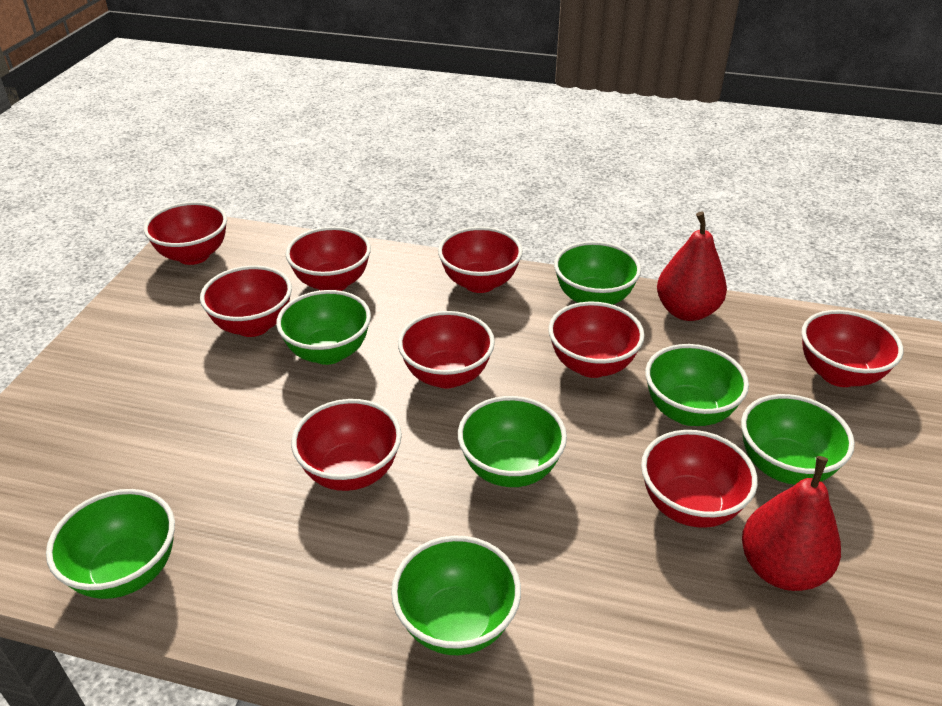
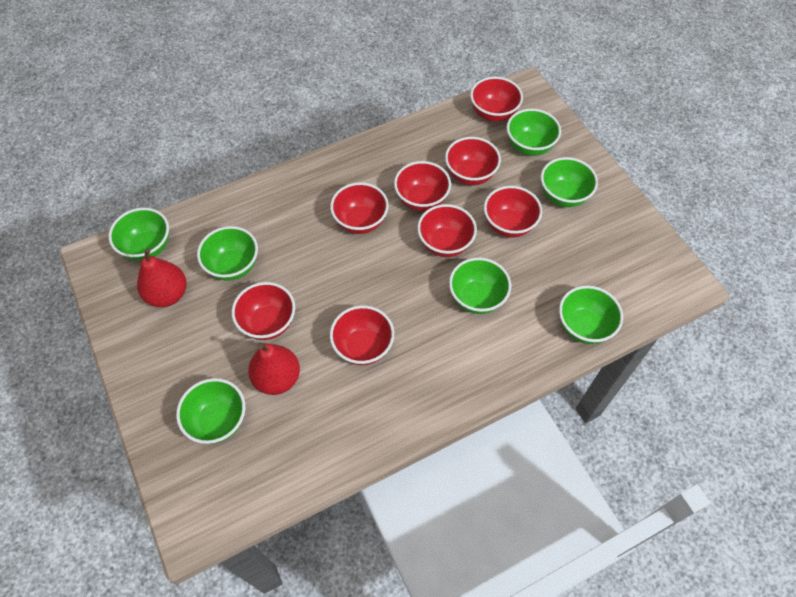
red bowl: 9 -> 8

